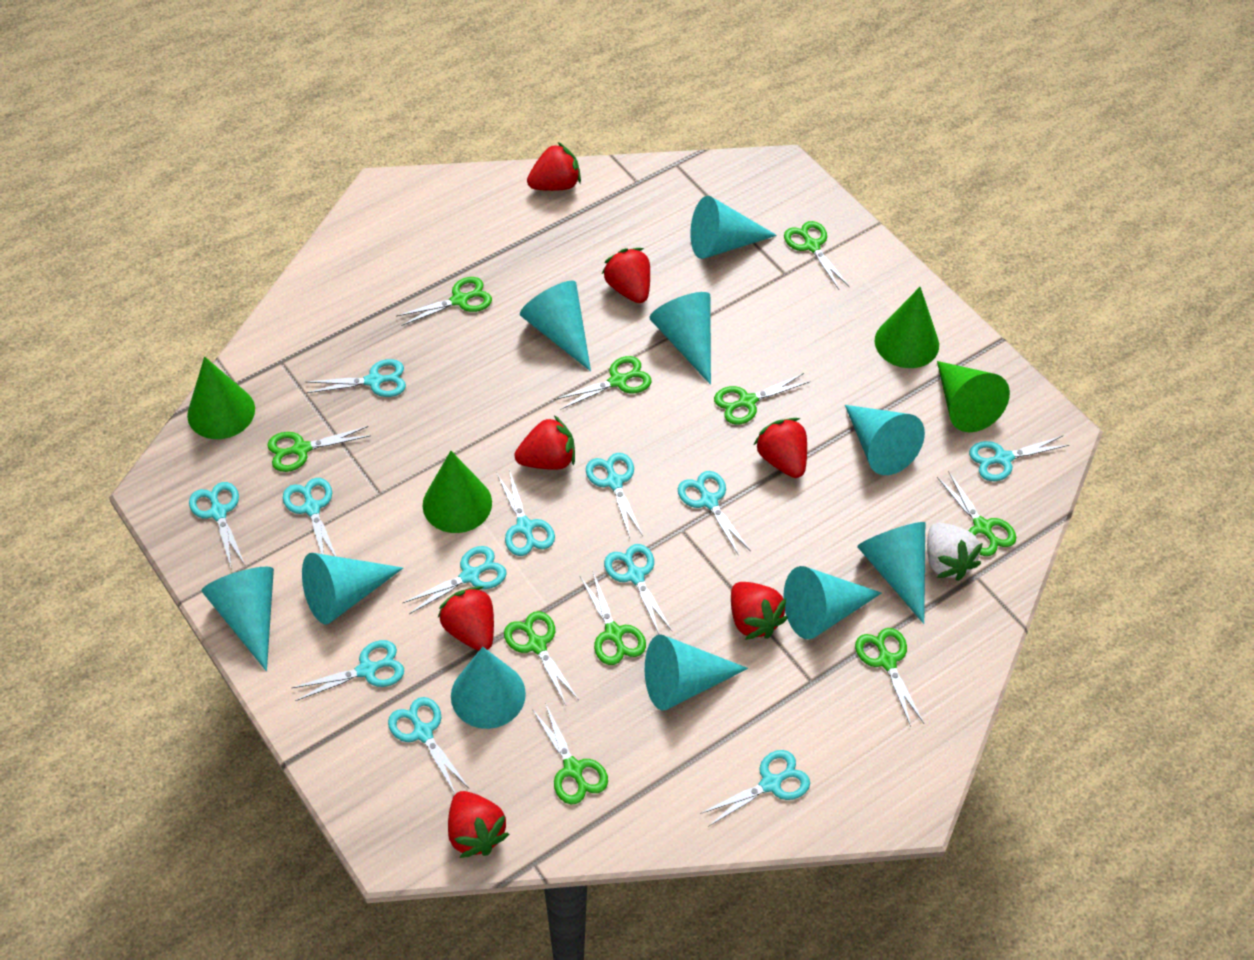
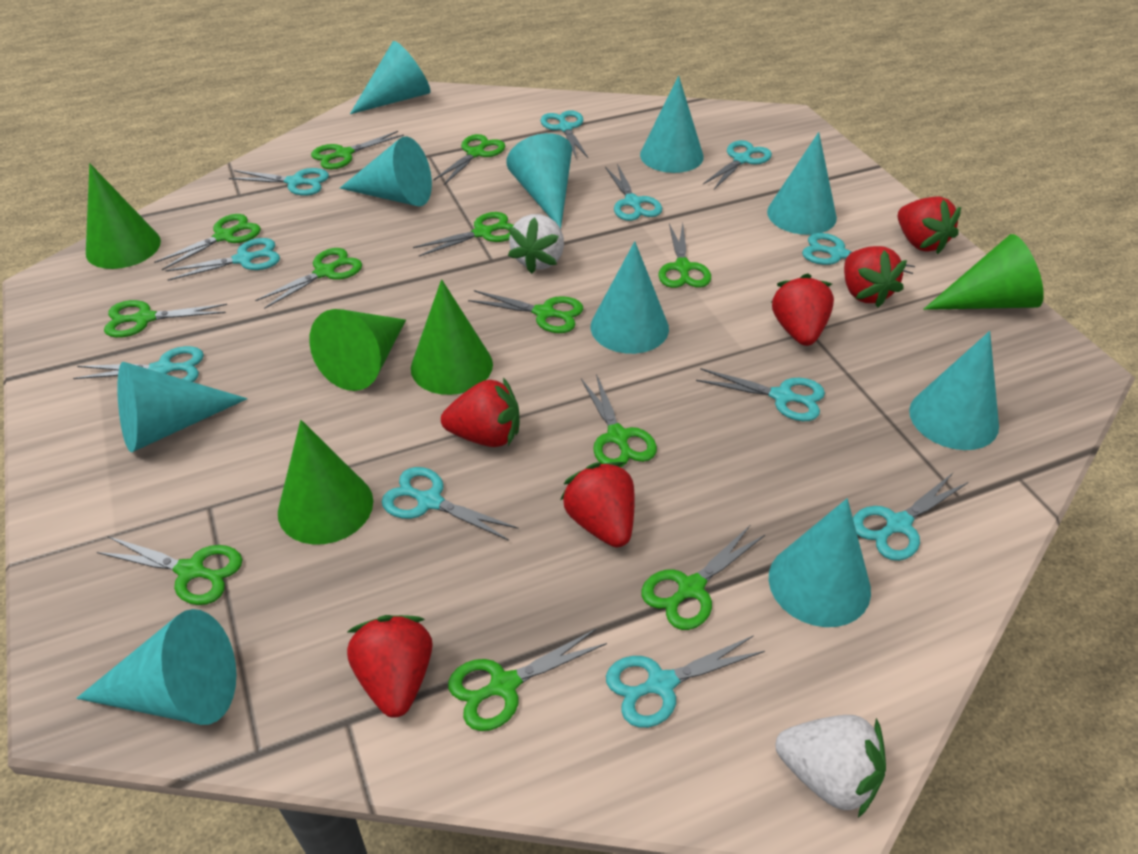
green cone: 4 -> 5
green scissors: 10 -> 12
red strawberry: 7 -> 6
turquoise scissors: 12 -> 11
white strawberry: 1 -> 2

